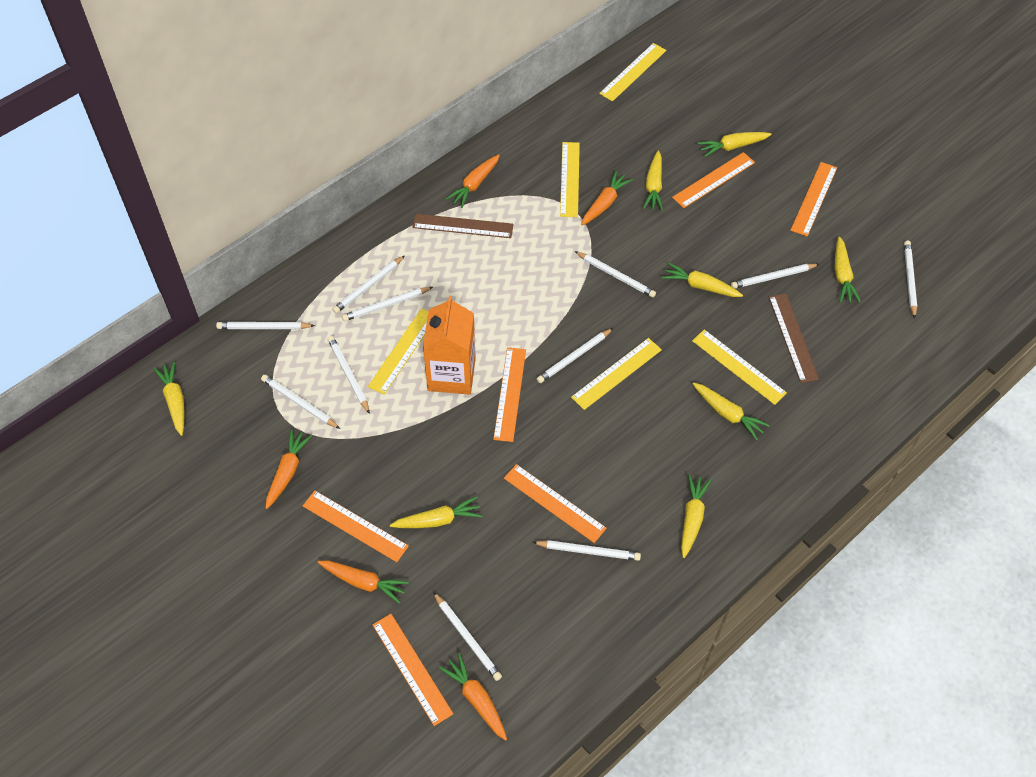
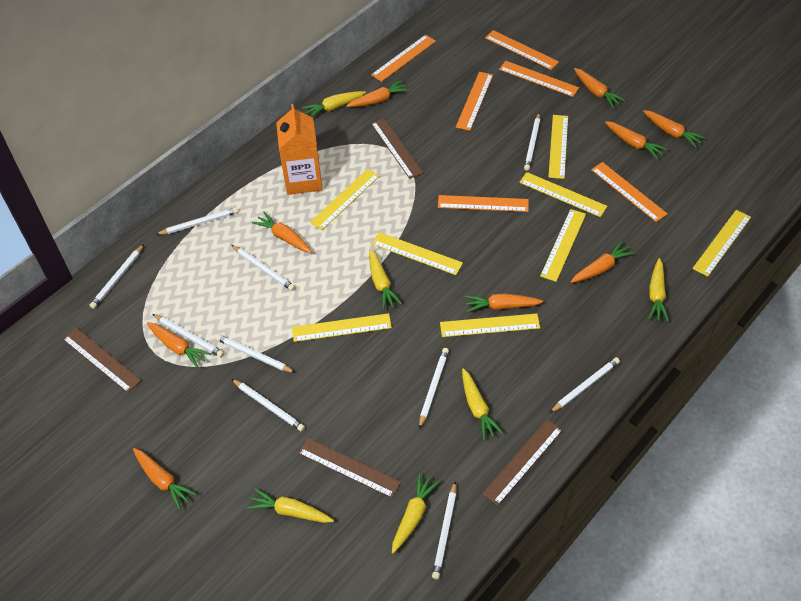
brown ruler: 2 -> 4
orange carrot: 5 -> 9
white pencil: 11 -> 10
yellow carrot: 8 -> 6
yellow ruler: 5 -> 8

